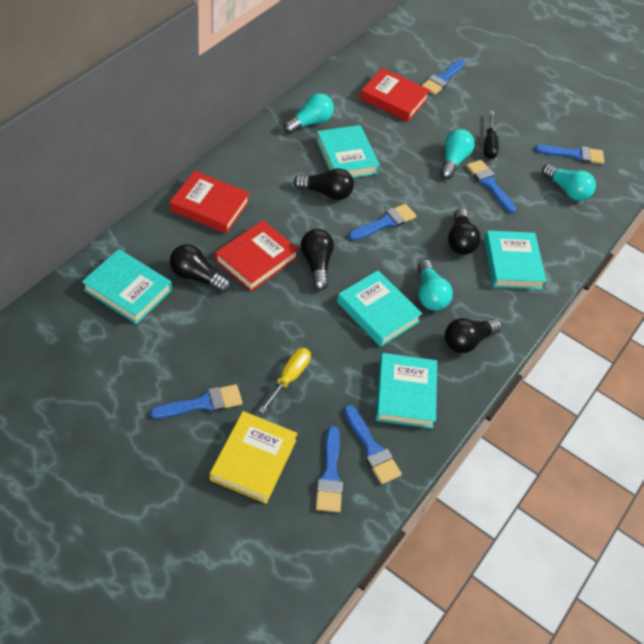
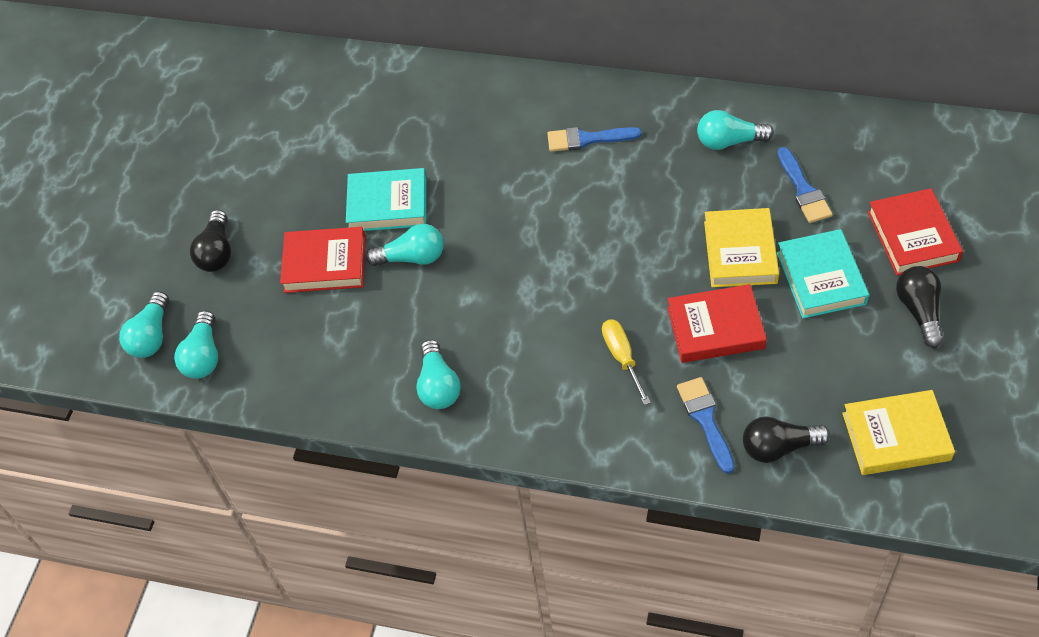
black light bulb: 5 -> 3
black screwdriver: 1 -> 0
blue brush: 7 -> 3
turquoise book: 5 -> 2
turquoise light bulb: 4 -> 5
yellow book: 1 -> 2

